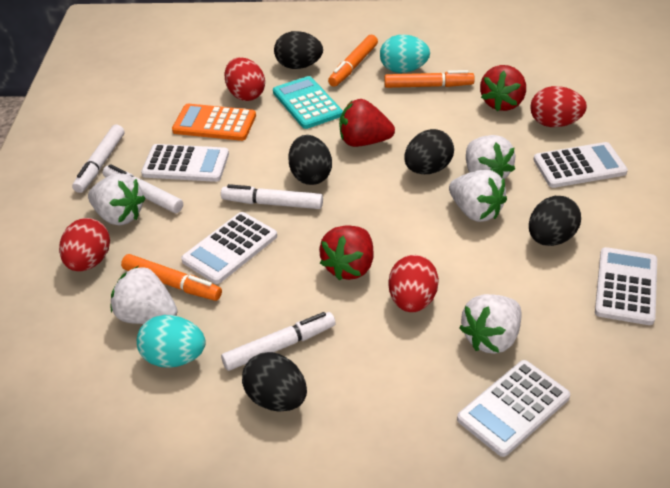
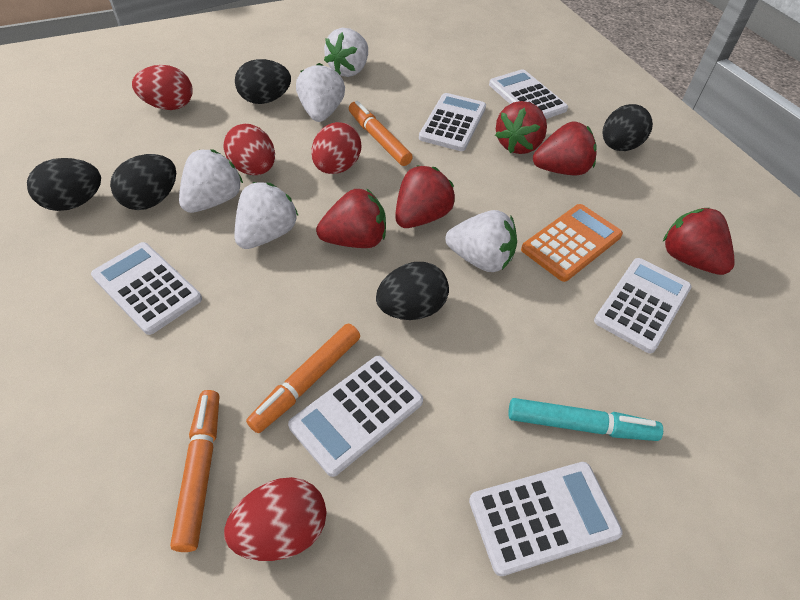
red strawberry: 3 -> 5
turquoise calculator: 1 -> 0
turquoise egg: 2 -> 0
turquoise marker: 0 -> 1
white calculator: 5 -> 6
white marker: 4 -> 0

